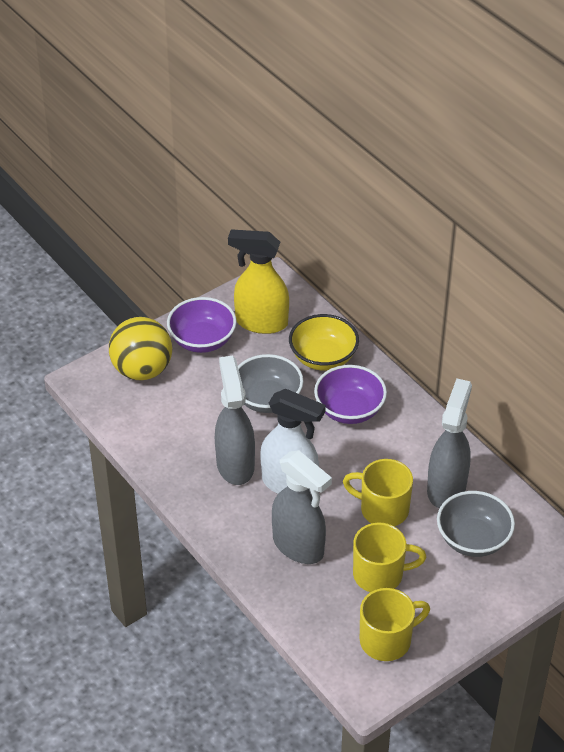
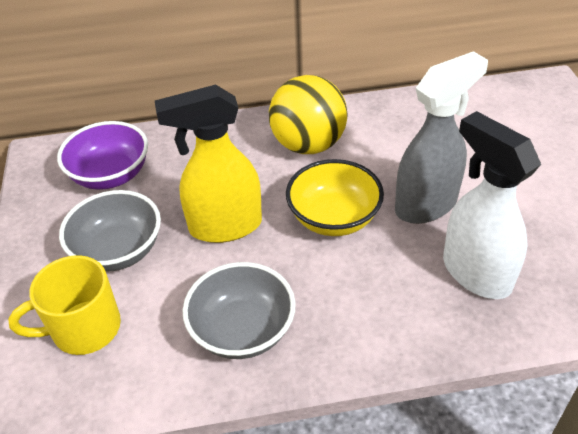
grey spray bottle: 3 -> 1
purple bowl: 2 -> 1
yellow mug: 3 -> 1

